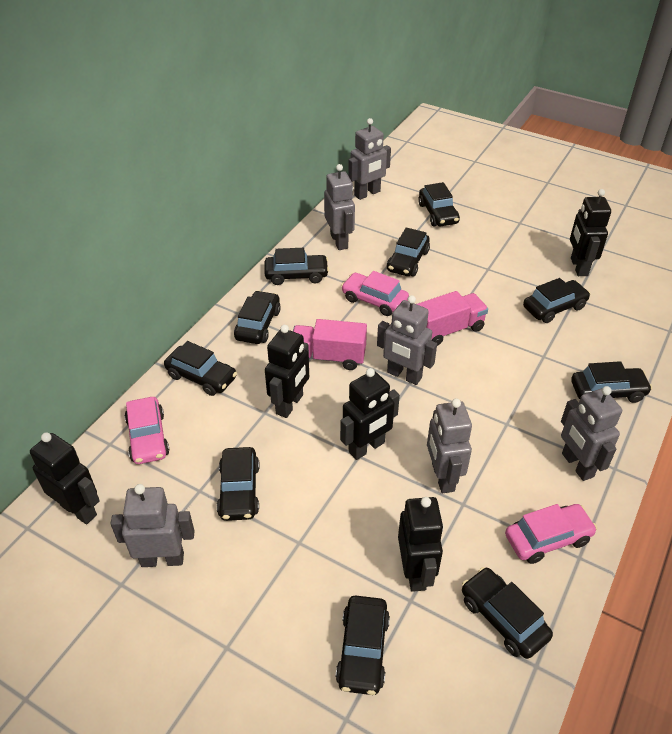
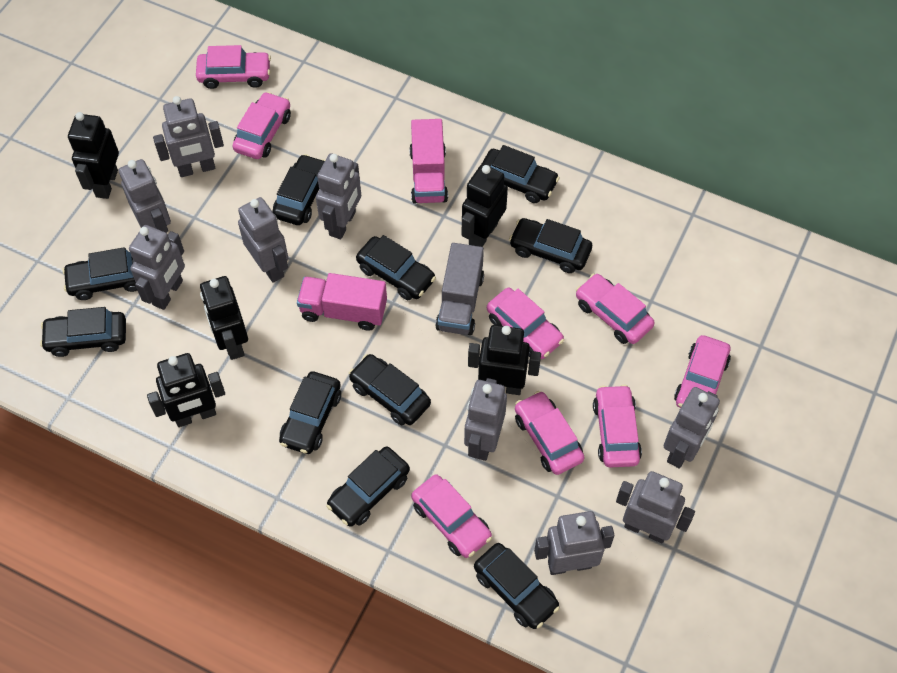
grey robot: 6 -> 9
grey truck: 0 -> 1
pink car: 3 -> 8

